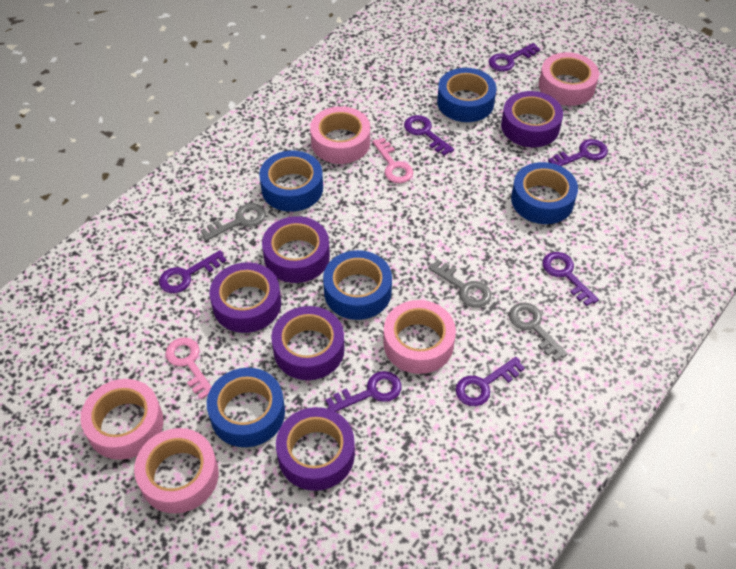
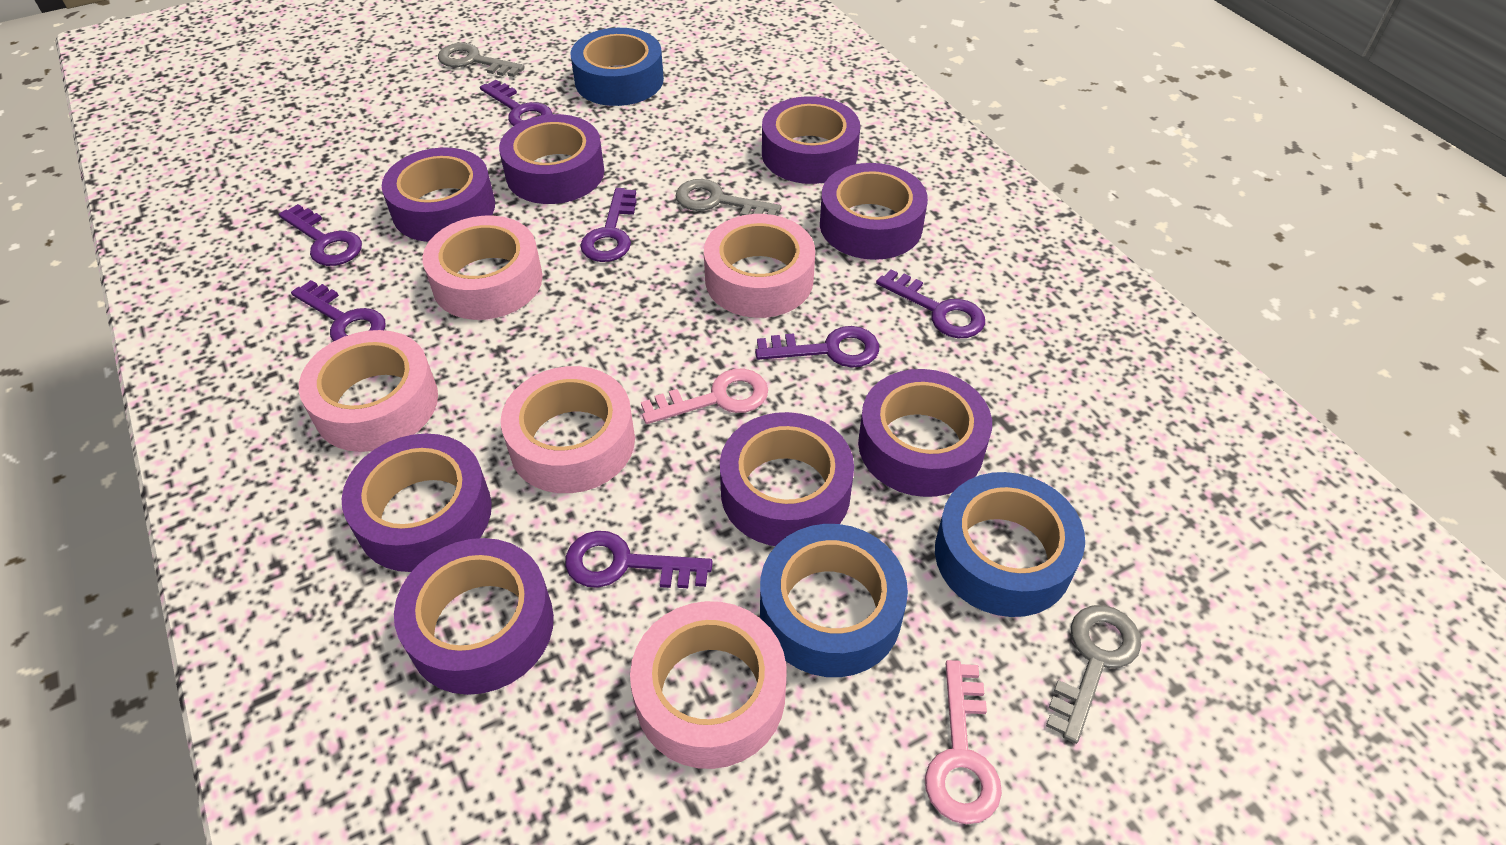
blue tape: 5 -> 3
purple tape: 5 -> 8

